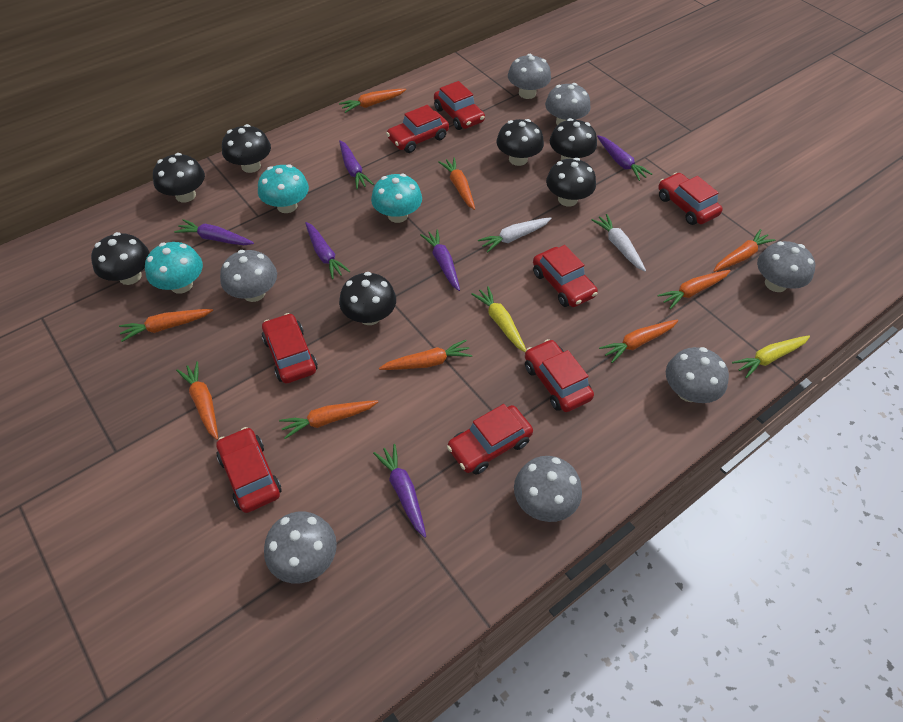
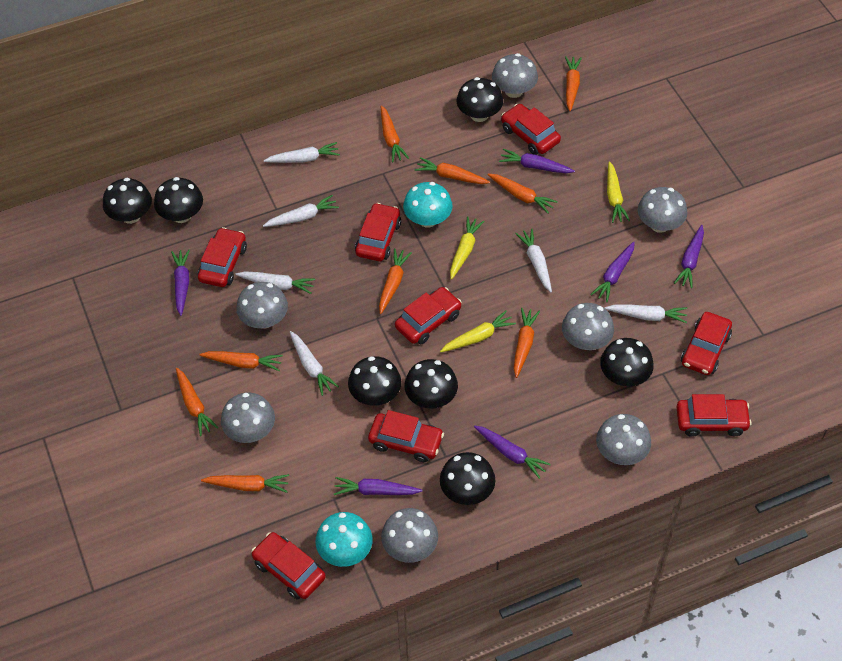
turquoise mushroom: 3 -> 2
white carrot: 2 -> 6
yellow carrot: 2 -> 3

